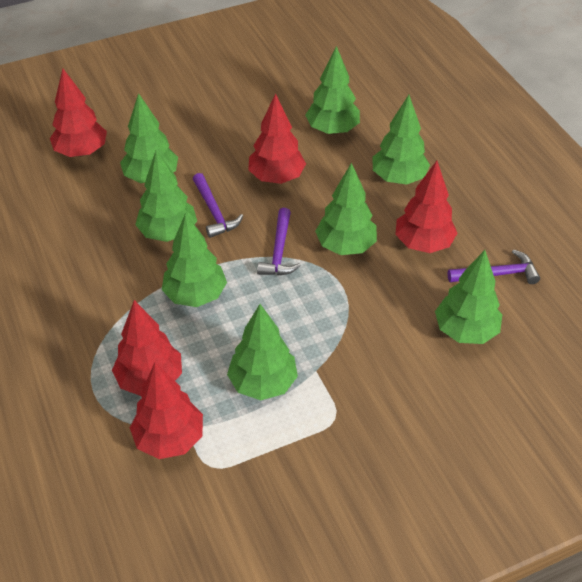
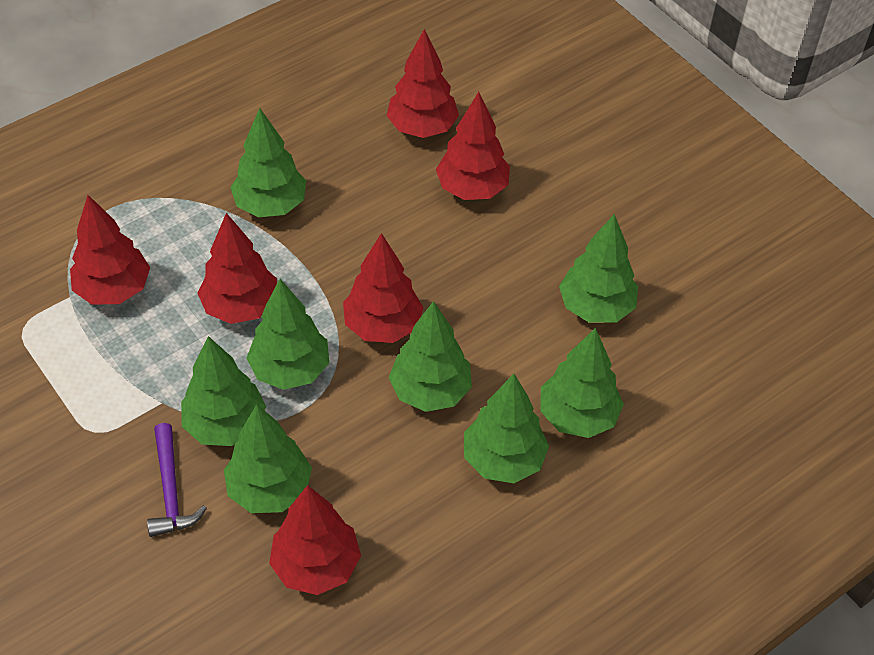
purple hammer: 3 -> 1
red tree: 5 -> 6

